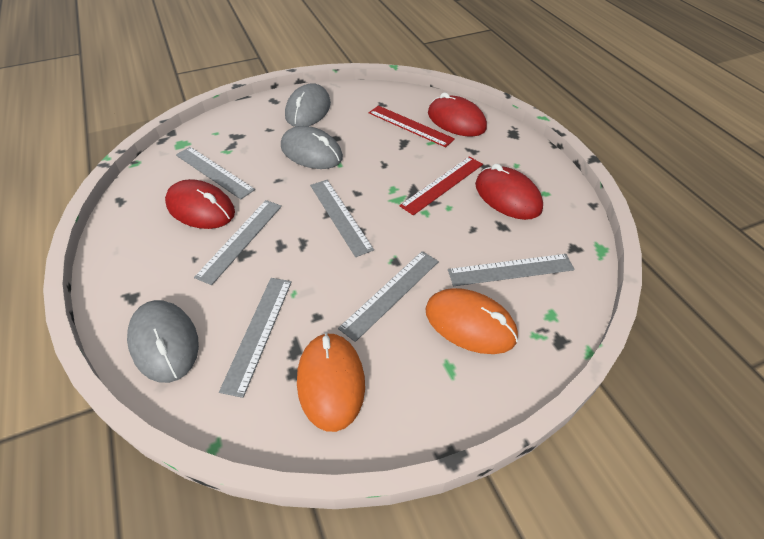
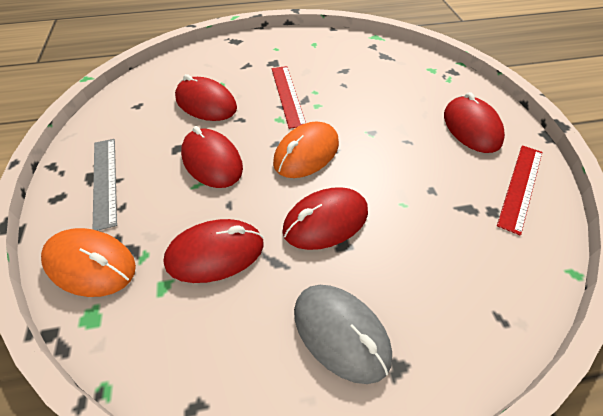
grey mouse: 3 -> 1
grey ruler: 6 -> 1
red mouse: 3 -> 5

